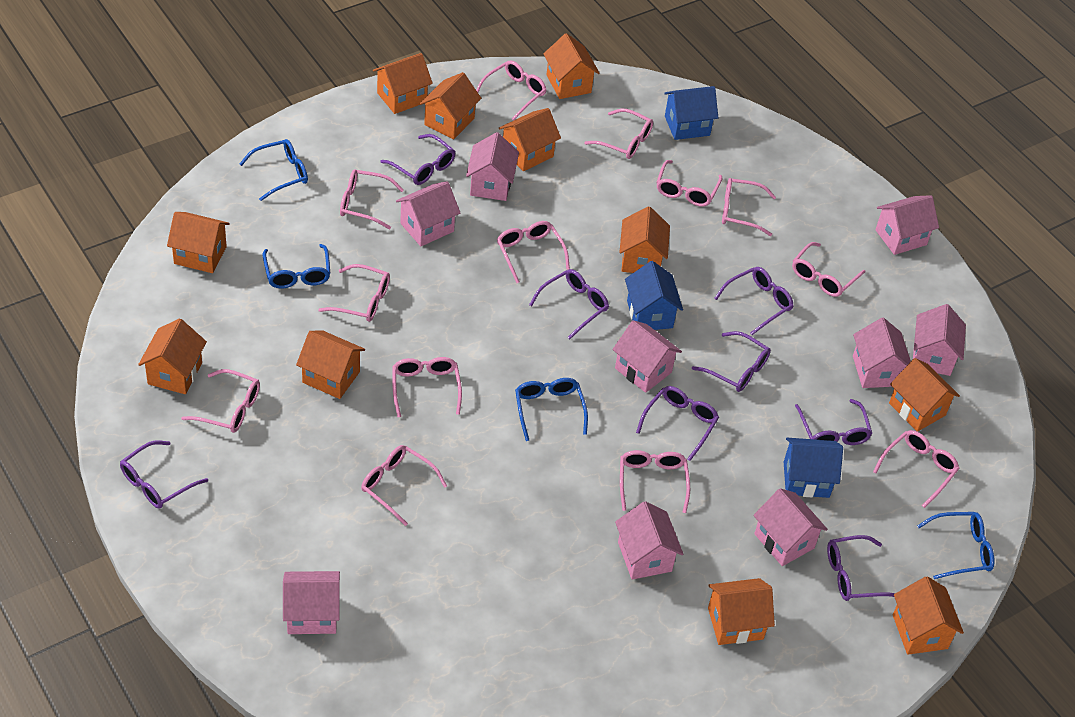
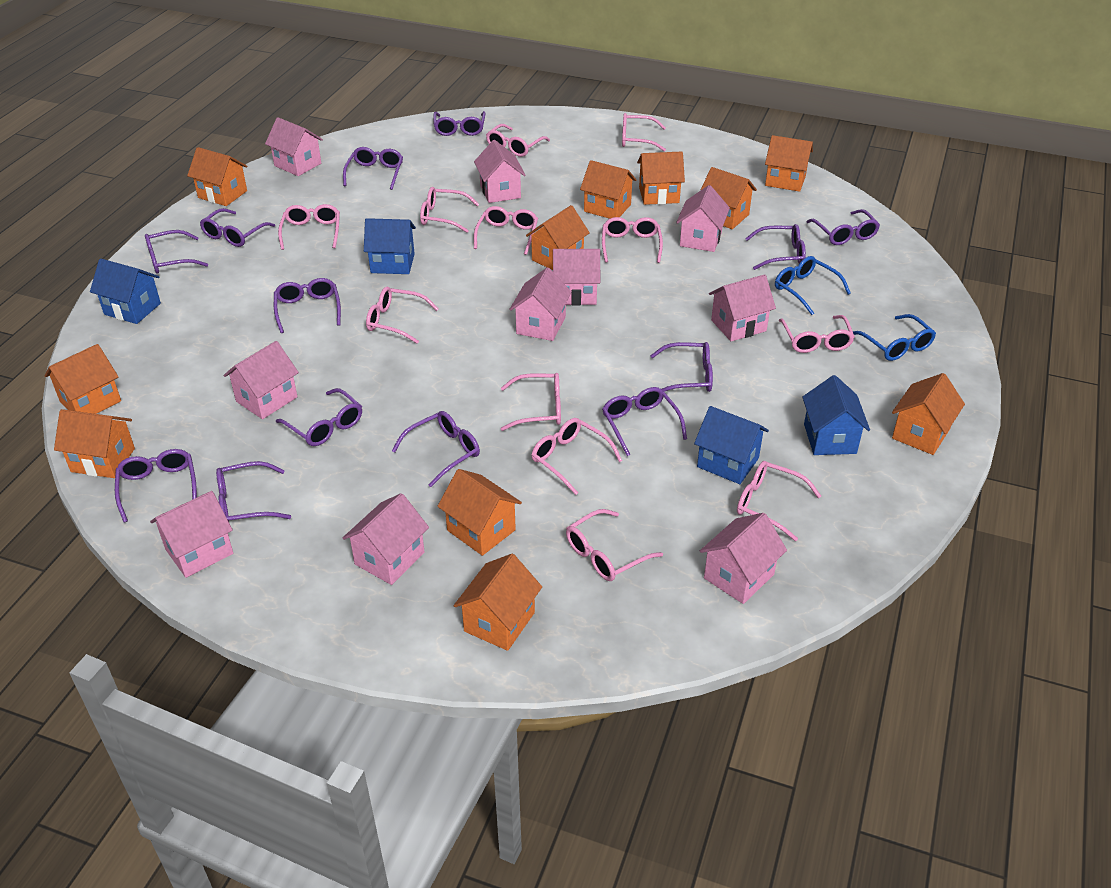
blue glasses: 4 -> 2
blue house: 3 -> 4
pink glasses: 13 -> 12
pink house: 9 -> 10
purple glasses: 8 -> 13

